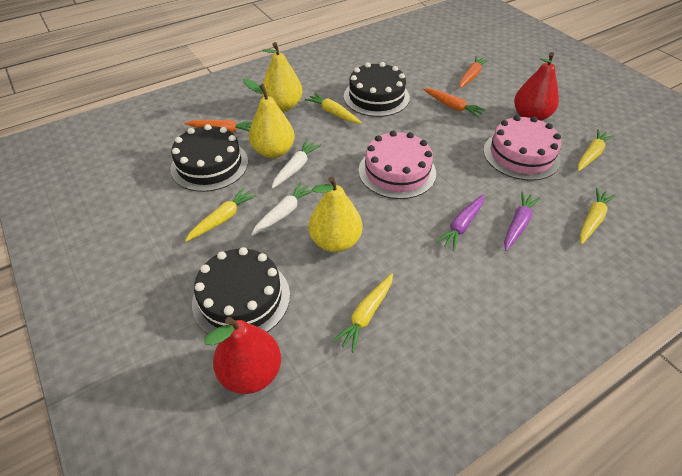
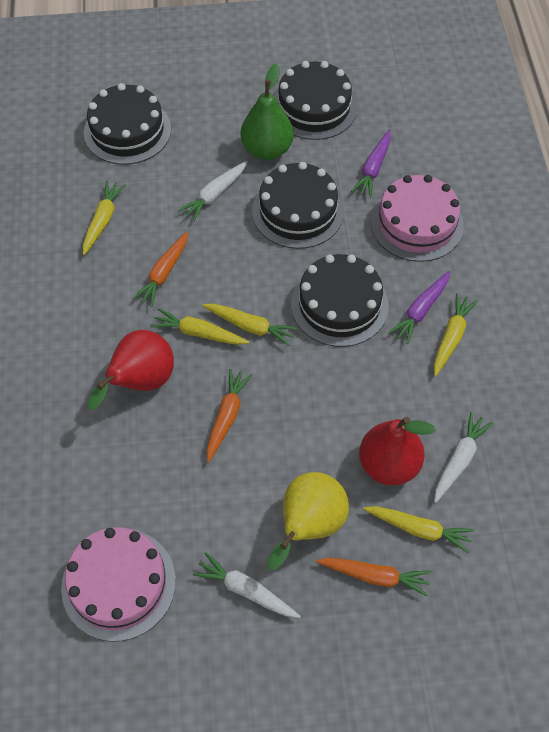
black cake: 3 -> 4
green pear: 0 -> 1
white carrot: 2 -> 3
yellow pear: 3 -> 1

